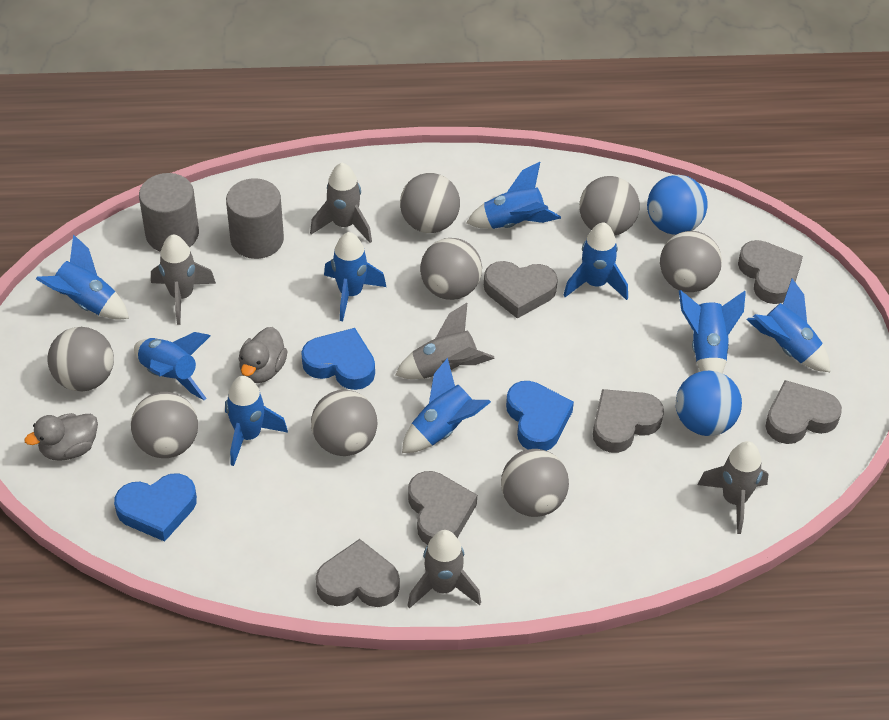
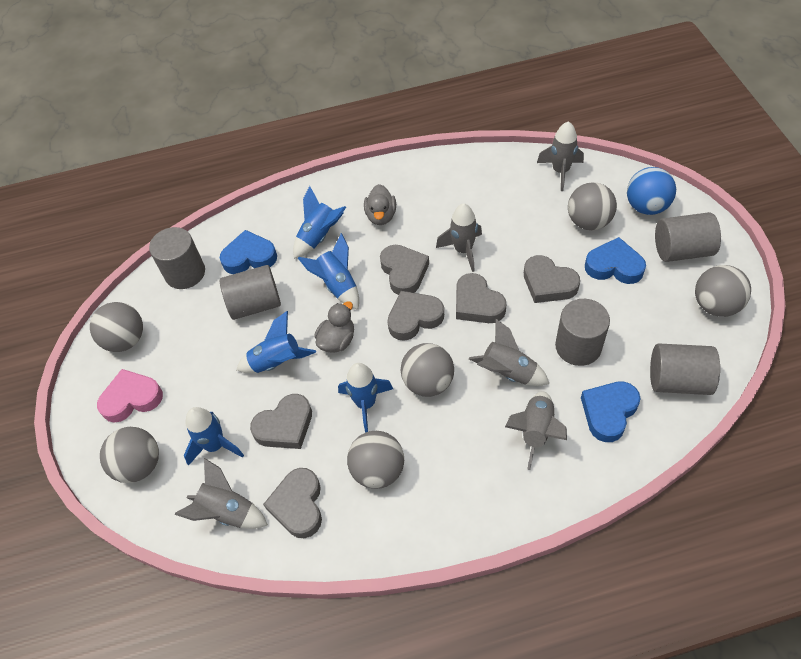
blue ball: 2 -> 1
blue rocket: 9 -> 5
grey ball: 8 -> 6
grey cylinder: 2 -> 5
pink heart: 0 -> 1

